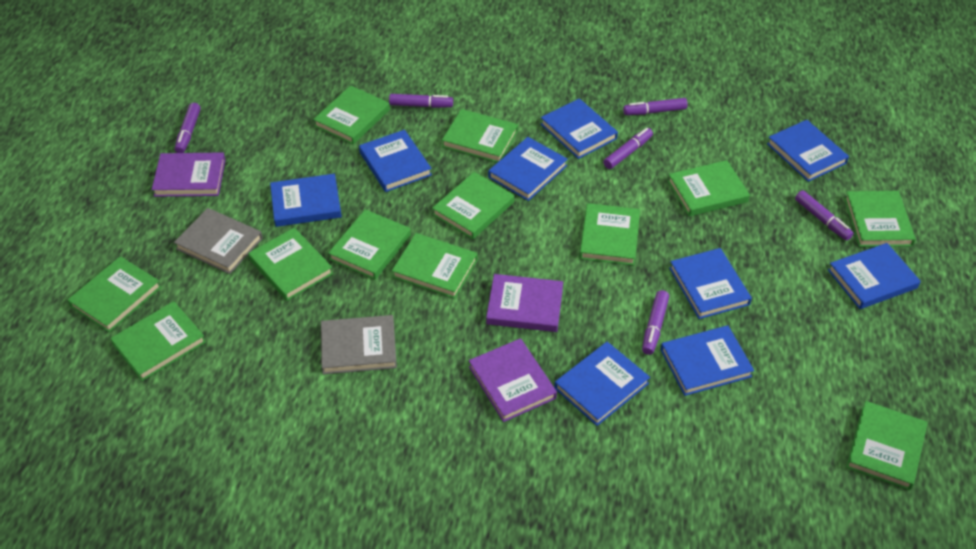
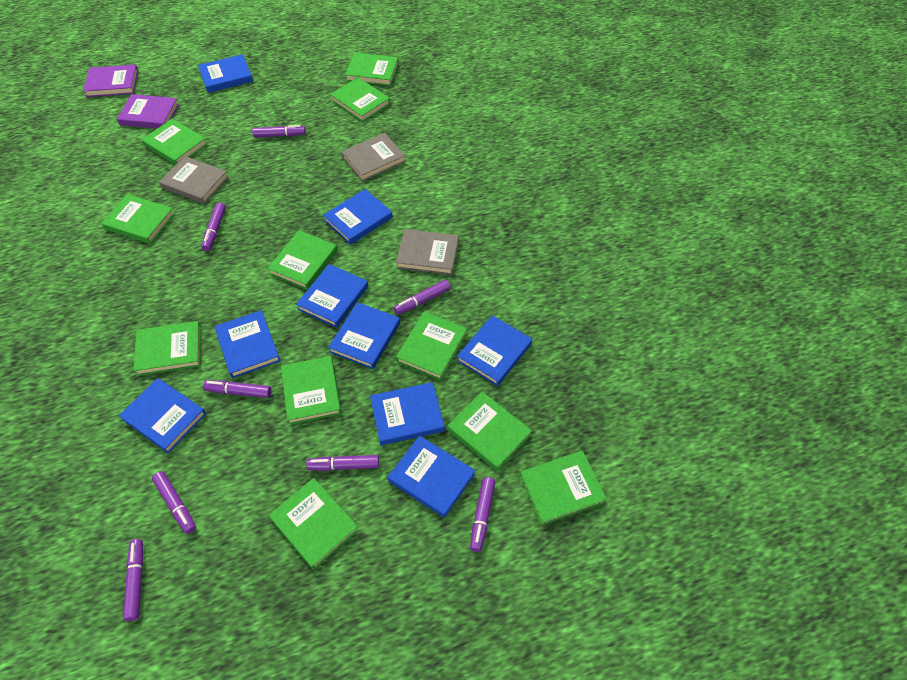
green book: 12 -> 11
grey book: 2 -> 3
purple book: 3 -> 2
purple marker: 6 -> 8

